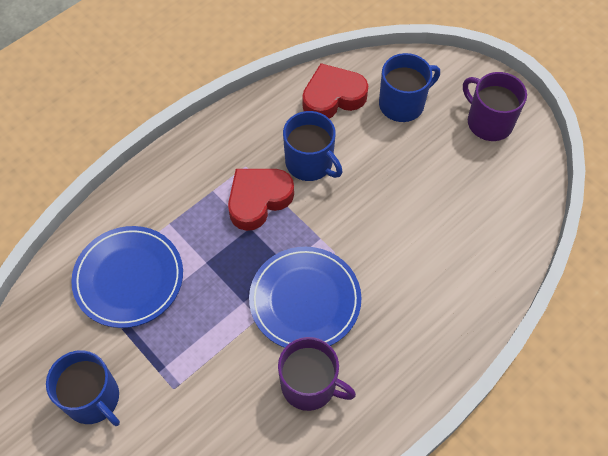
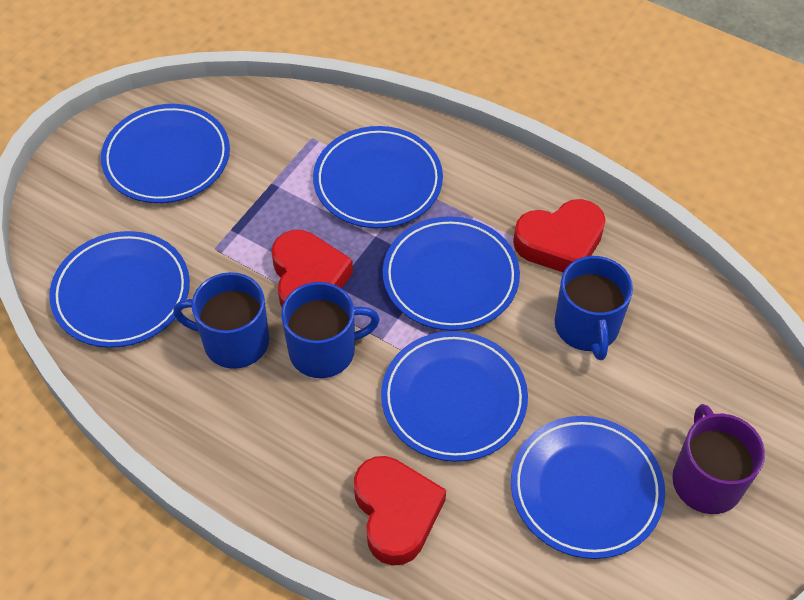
blue plate: 2 -> 6
purple mug: 2 -> 1
red heart: 2 -> 3

